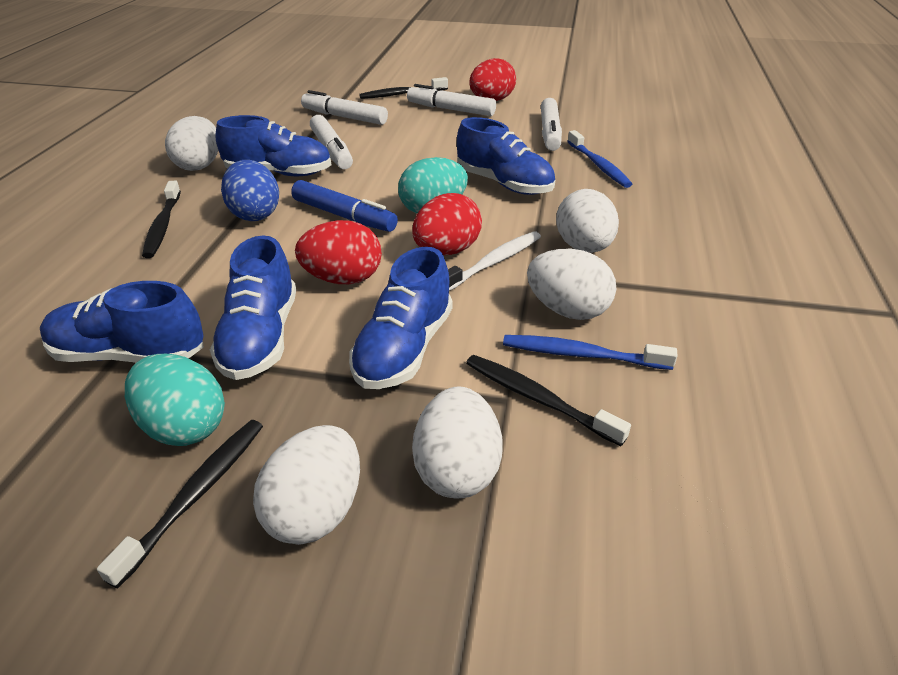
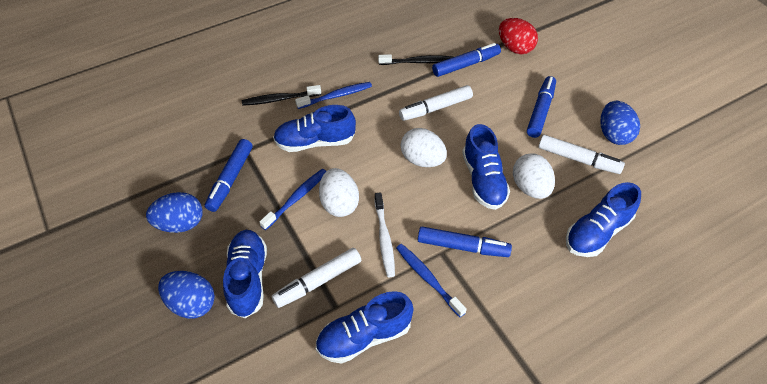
black toothbrush: 4 -> 2
blue egg: 1 -> 3
blue marker: 1 -> 4
blue toothbrush: 2 -> 3
red egg: 3 -> 1
turquoise egg: 2 -> 0
white egg: 5 -> 3
white marker: 4 -> 3

